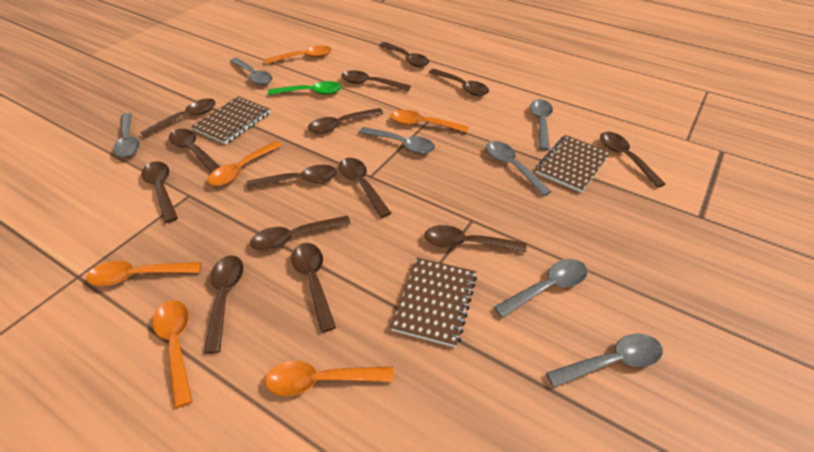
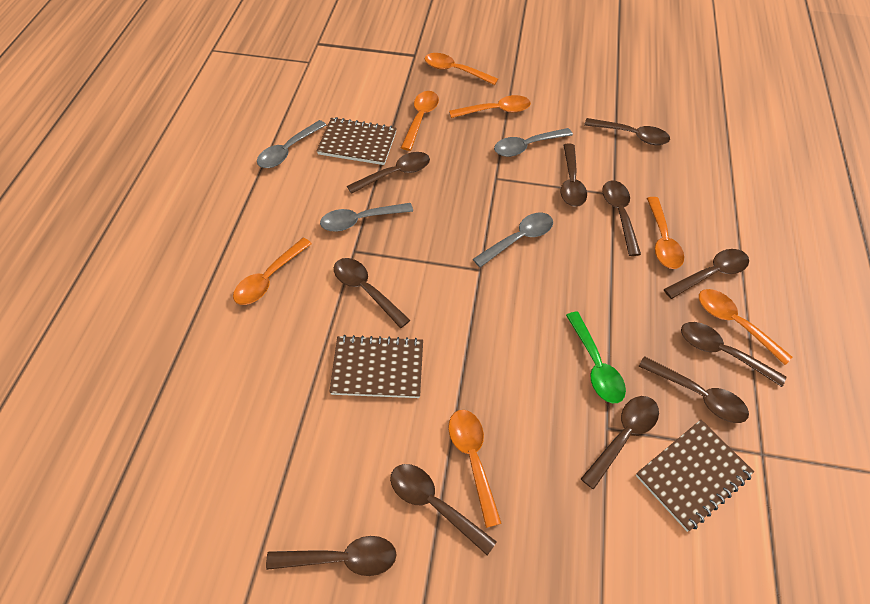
brown spoon: 14 -> 11
grey spoon: 7 -> 4
orange spoon: 6 -> 7

